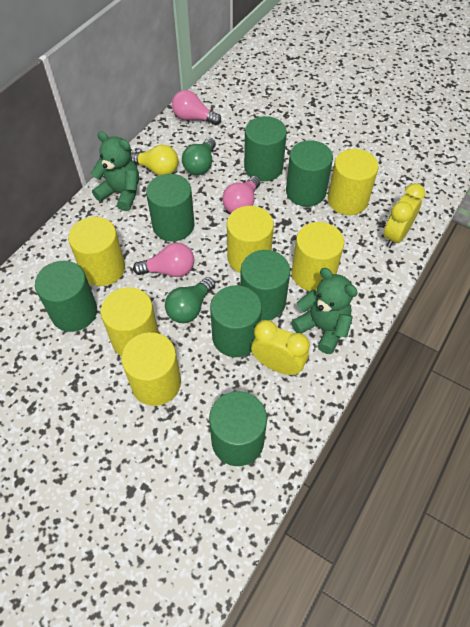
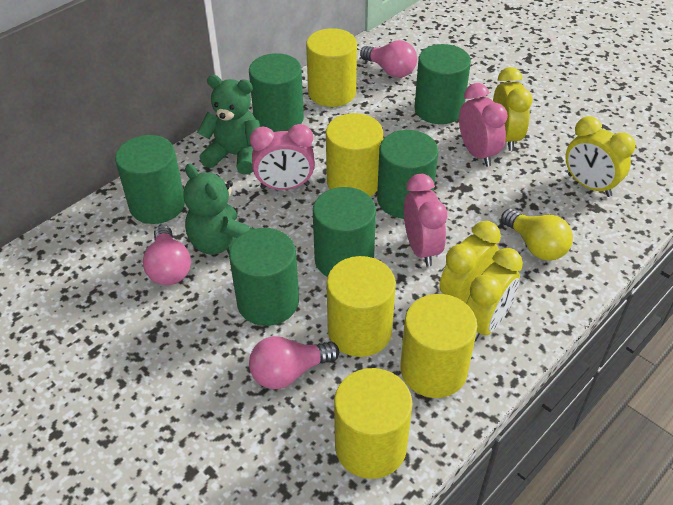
green cylinder: 7 -> 6
green light bulb: 2 -> 0
pink clock: 0 -> 3
yellow clock: 2 -> 4
yellow cylinder: 6 -> 5

